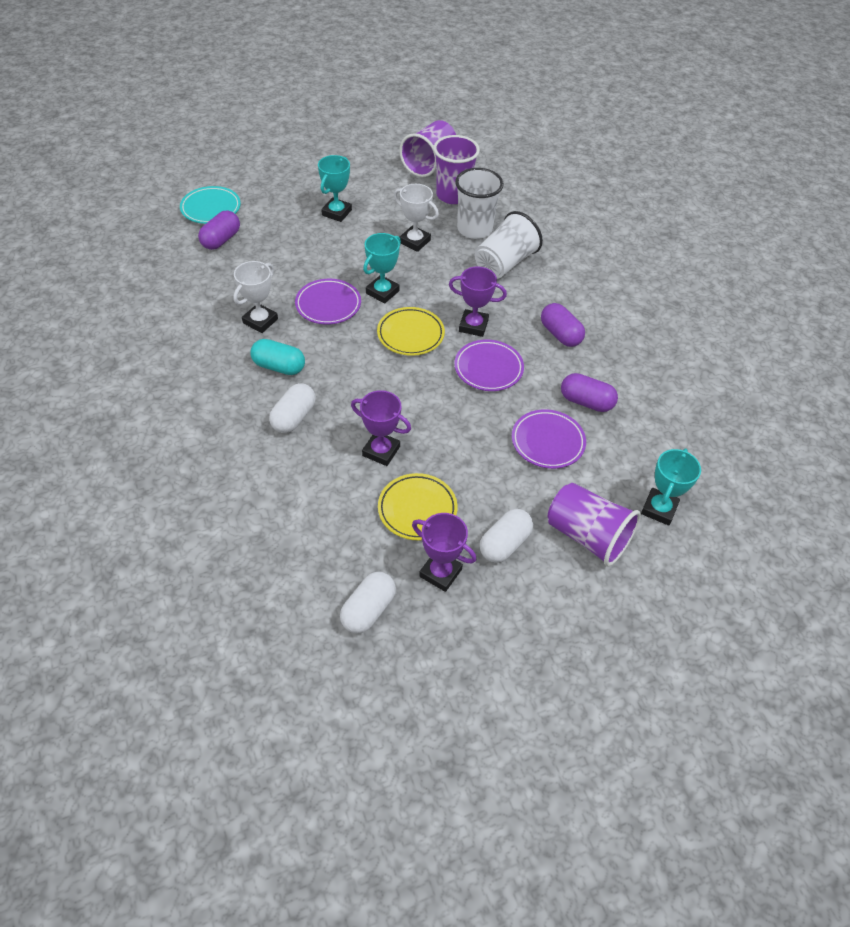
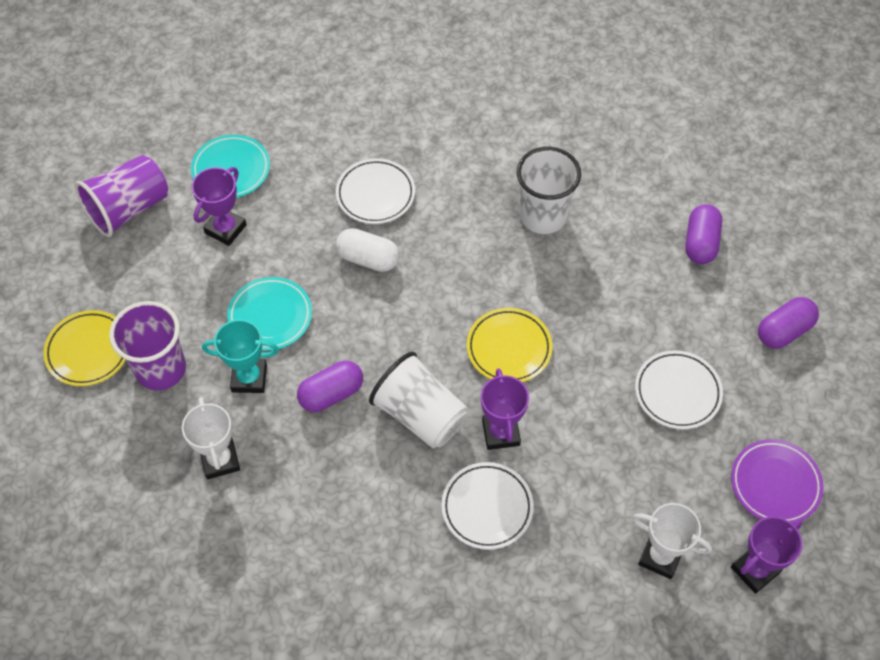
purple cup: 3 -> 2
purple plate: 3 -> 1
turquoise capsule: 1 -> 0
turquoise plate: 1 -> 2
turquoise trophy: 3 -> 1
white capsule: 3 -> 1
white plate: 0 -> 3

